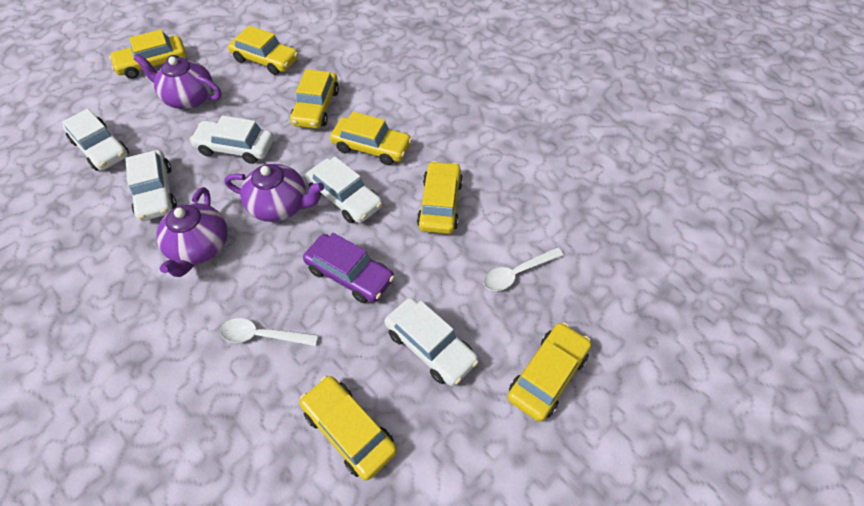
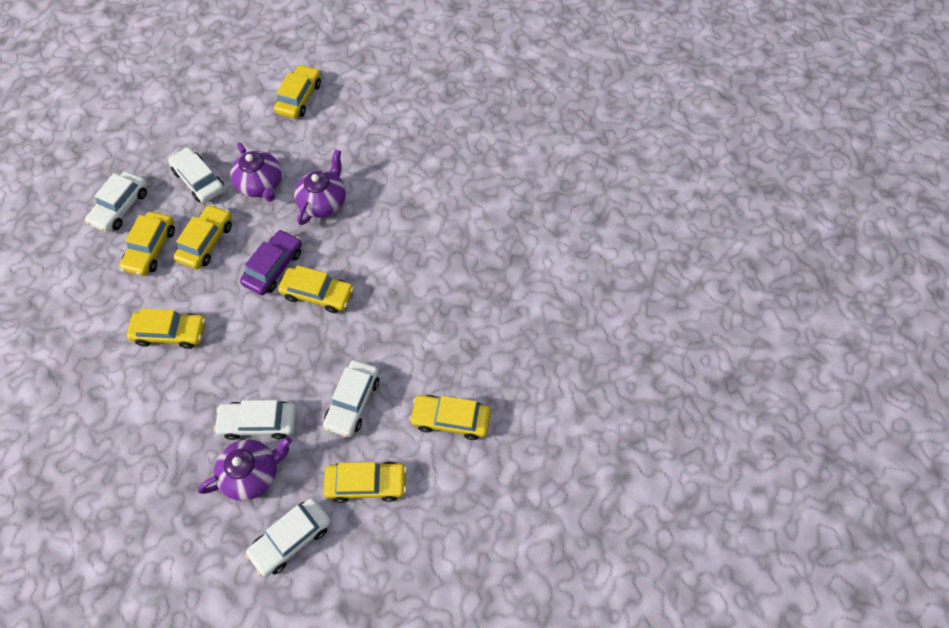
white spoon: 2 -> 0

